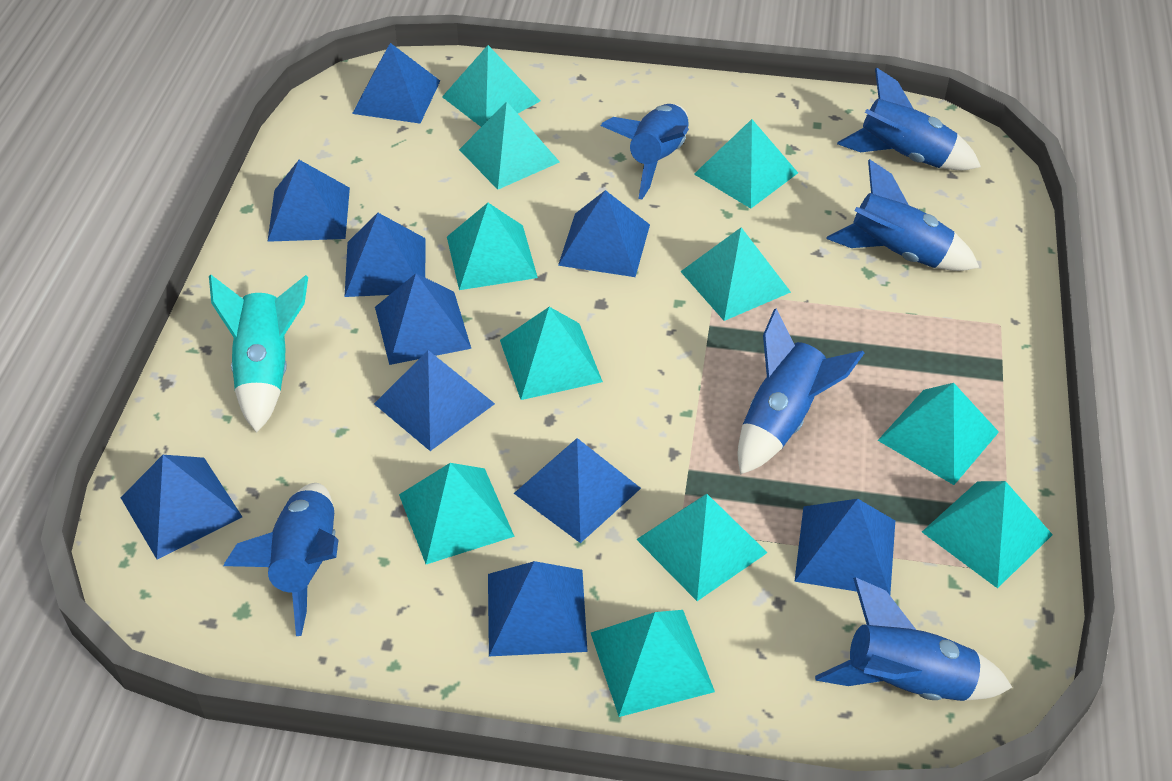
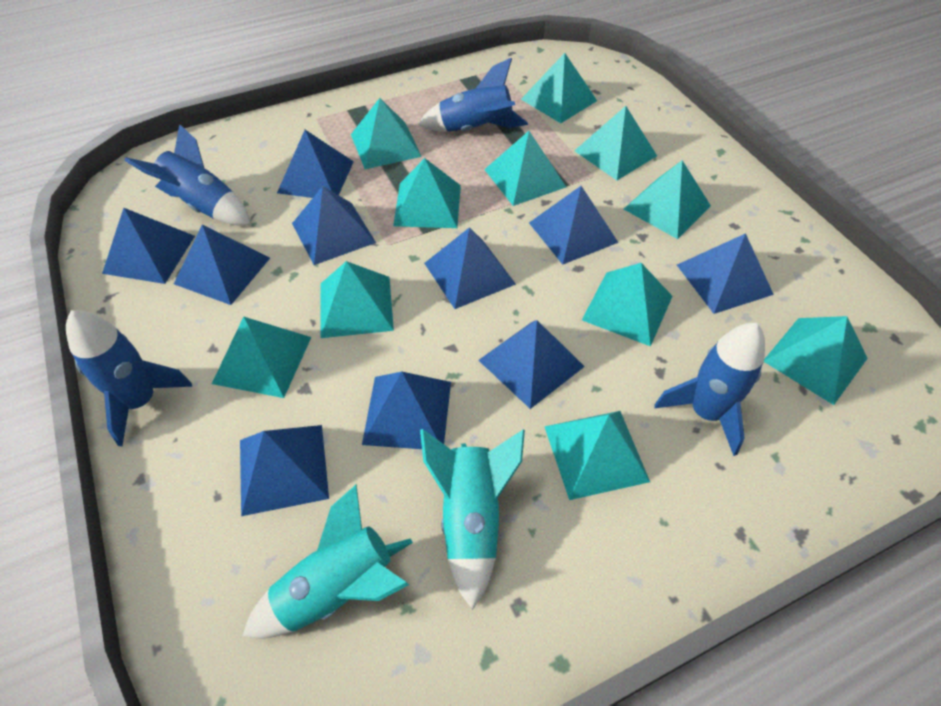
blue rocket: 6 -> 4
turquoise rocket: 1 -> 2

